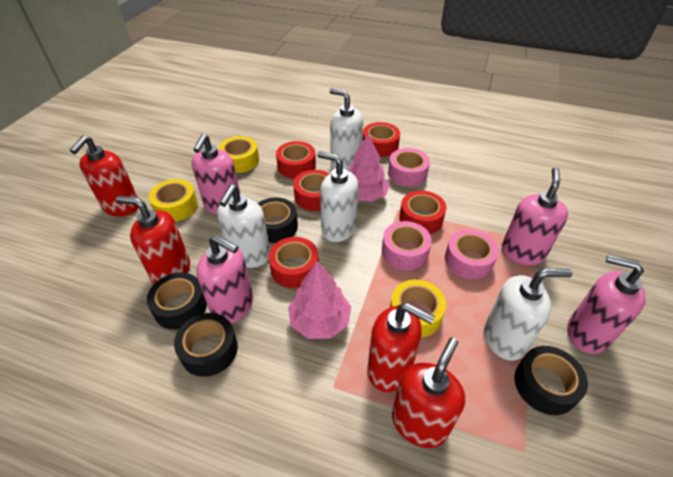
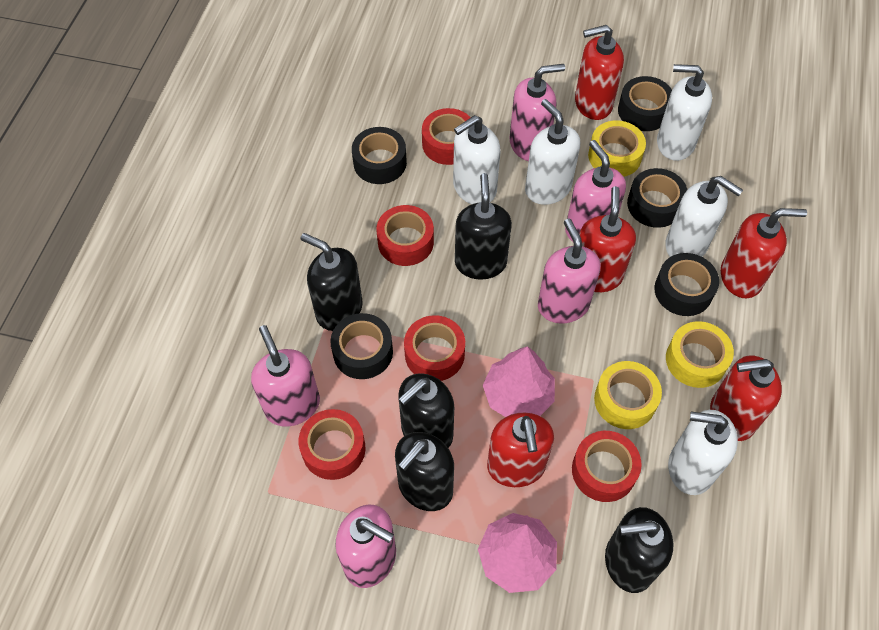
black soap dispenser: 0 -> 5
black tape: 4 -> 5
pink soap dispenser: 4 -> 5
pink tape: 3 -> 0
red soap dispenser: 4 -> 5
white soap dispenser: 4 -> 5

